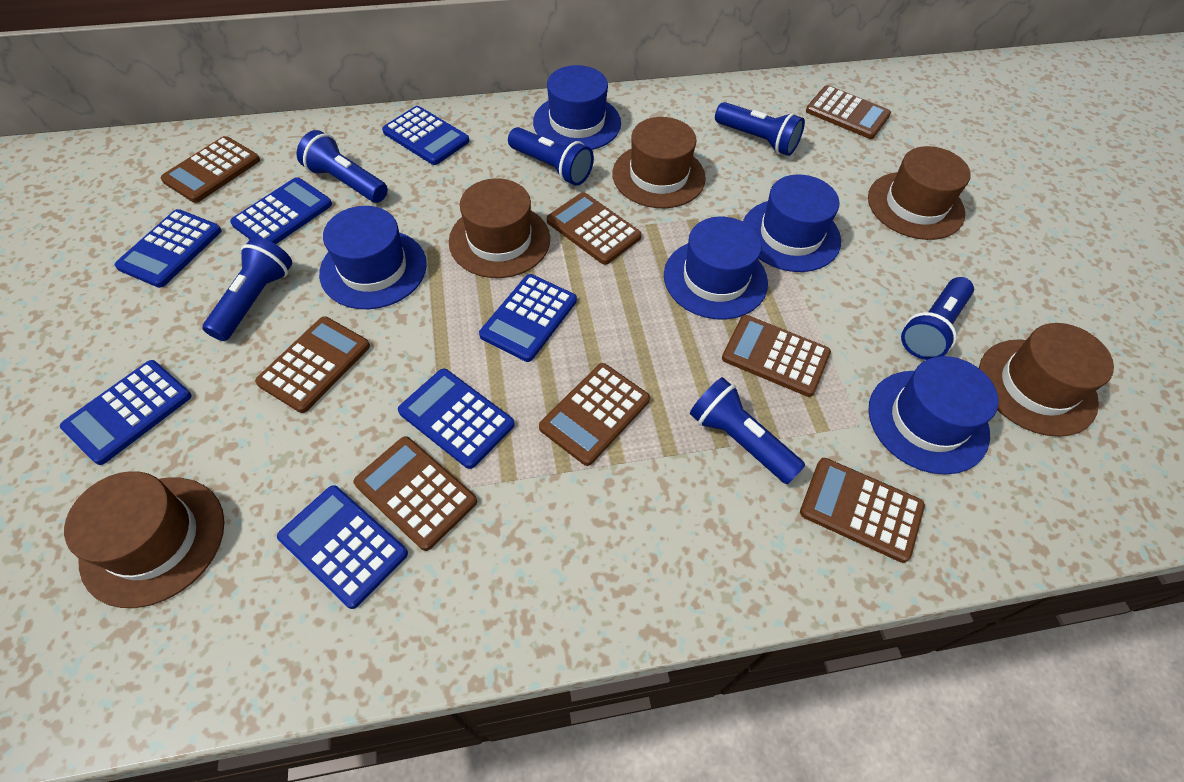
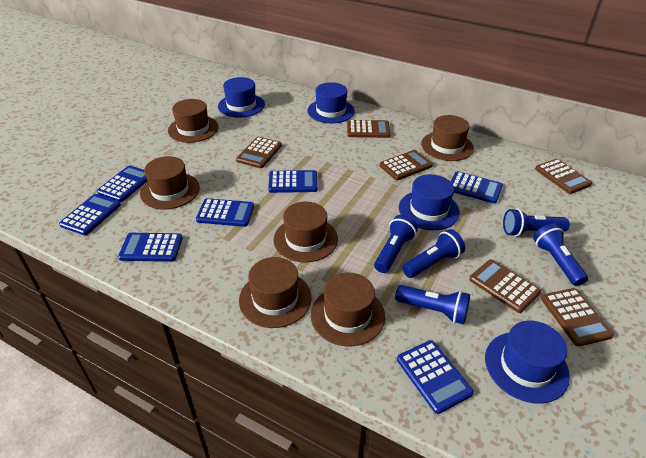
blue flashlight: 6 -> 5
blue hat: 5 -> 4
brown calculator: 8 -> 6
brown hat: 5 -> 6

